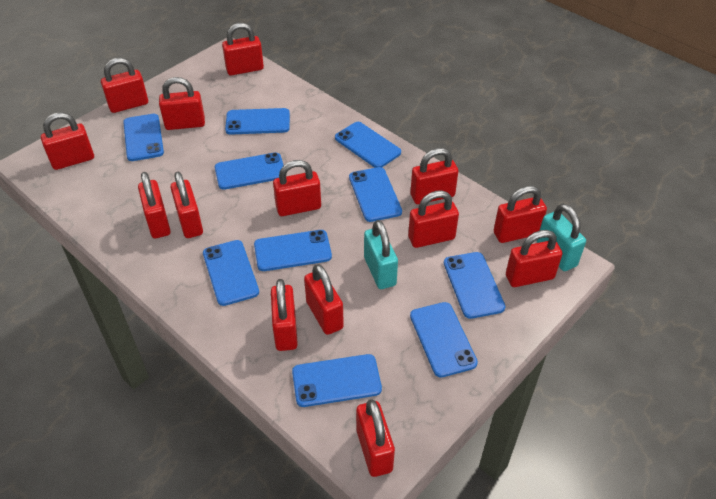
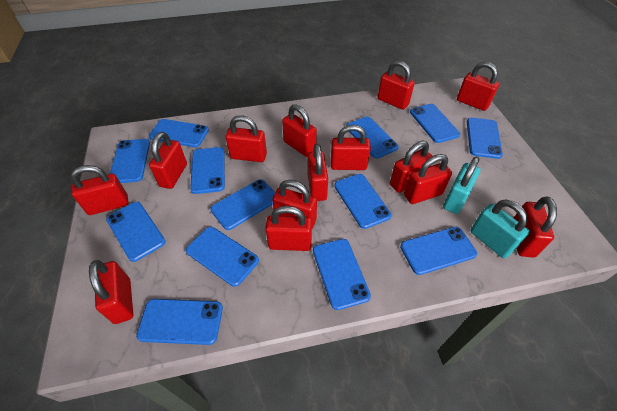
blue phone: 10 -> 13

